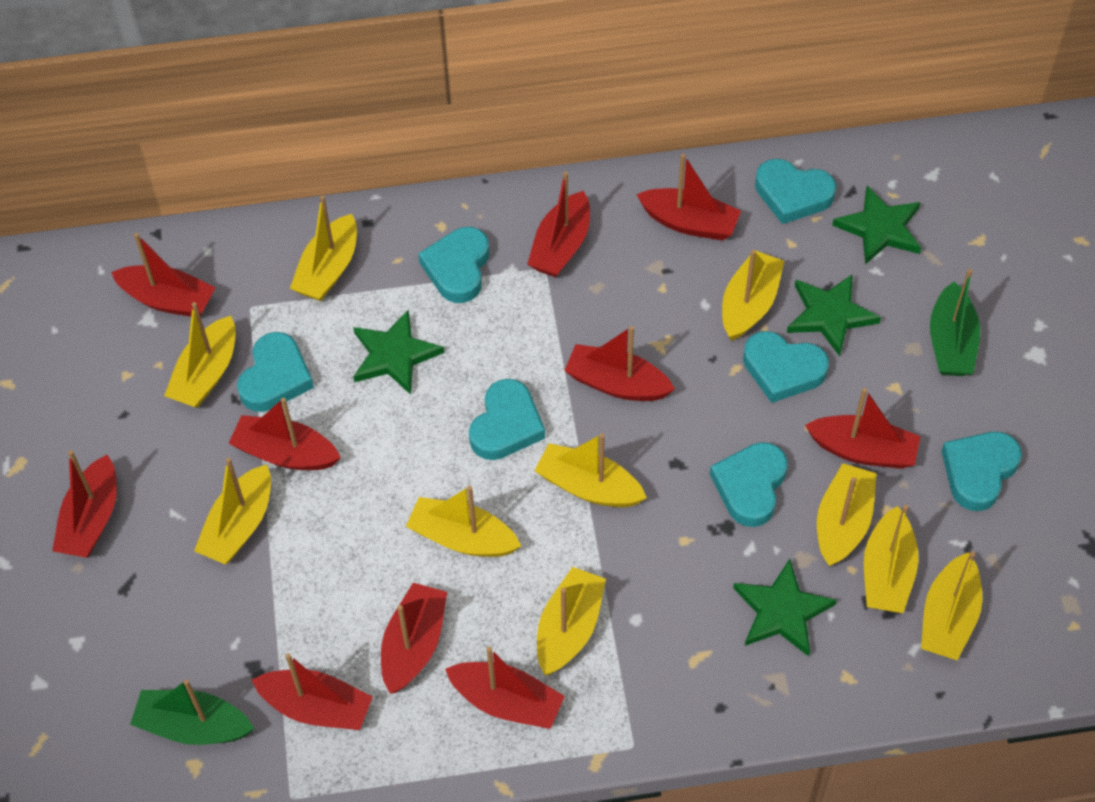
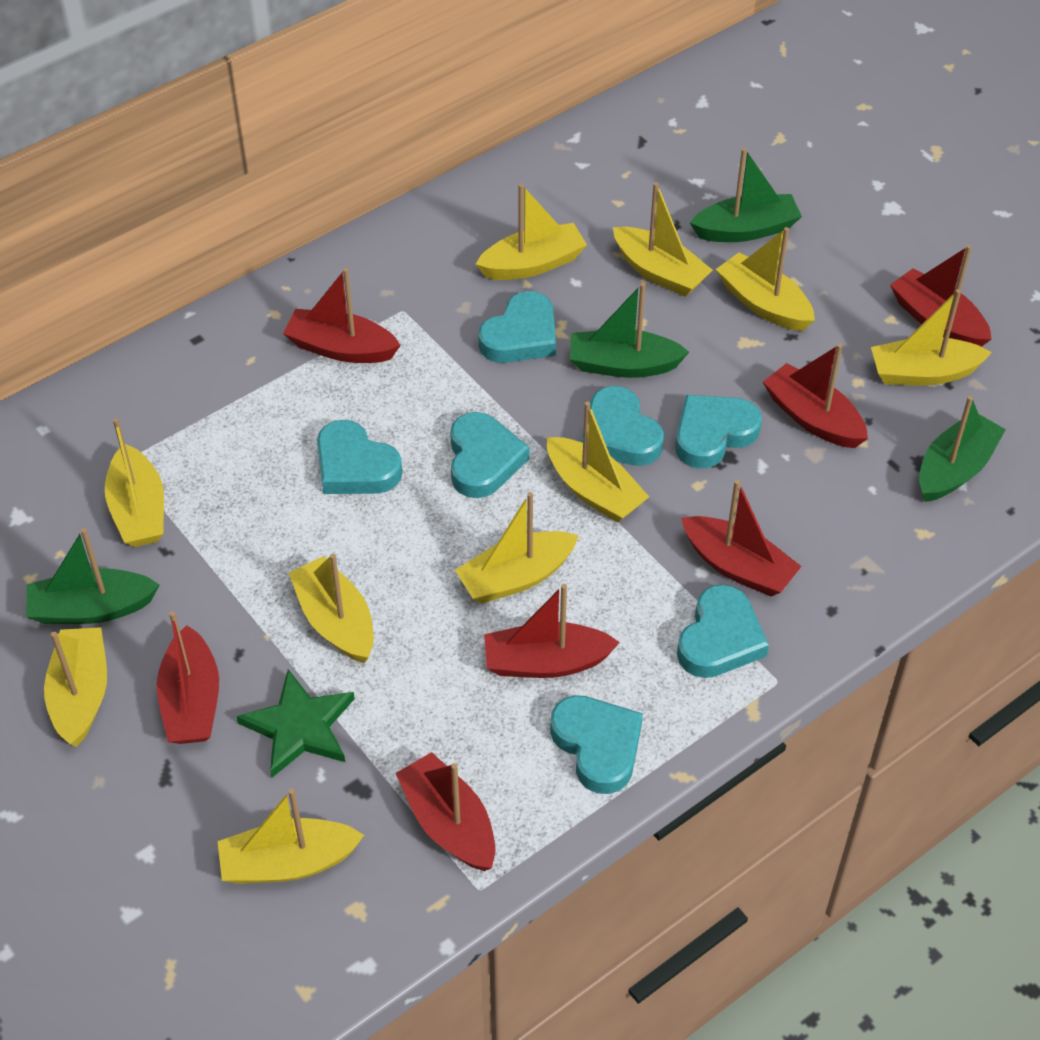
green boat: 2 -> 4
green star: 4 -> 1
red boat: 10 -> 7

